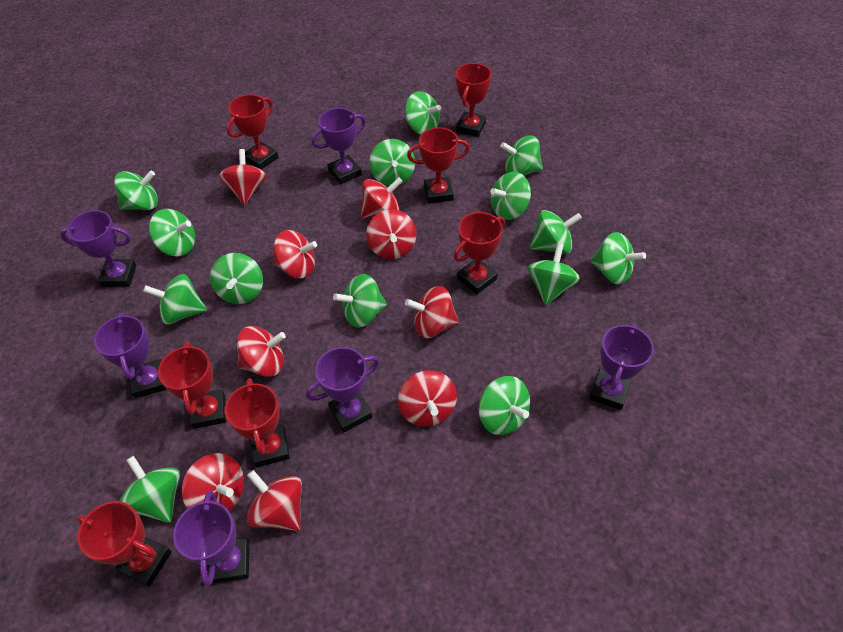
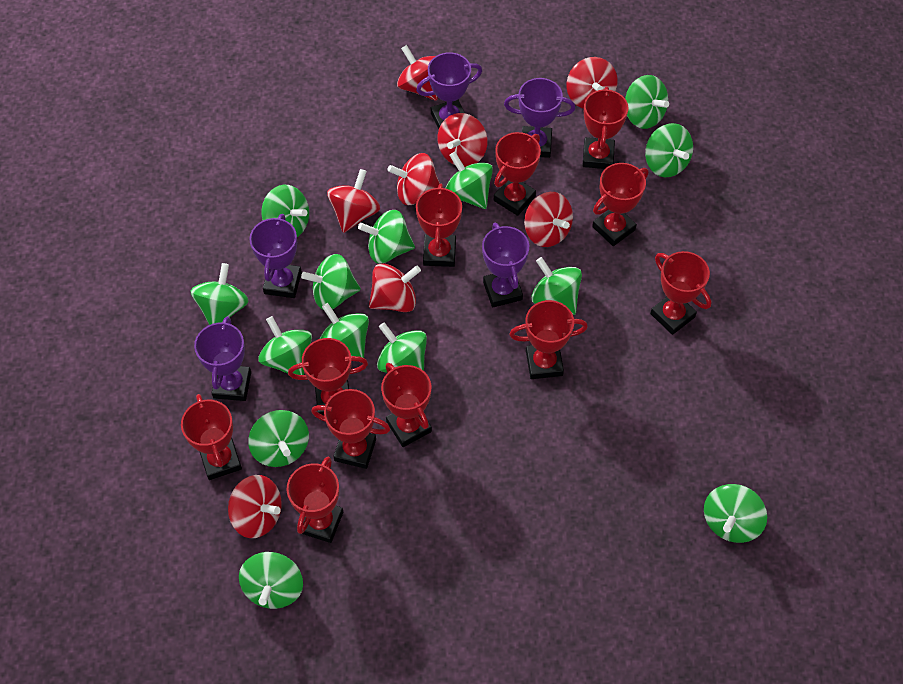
purple trophy: 6 -> 5
red spinning top: 9 -> 8
red trophy: 7 -> 11

